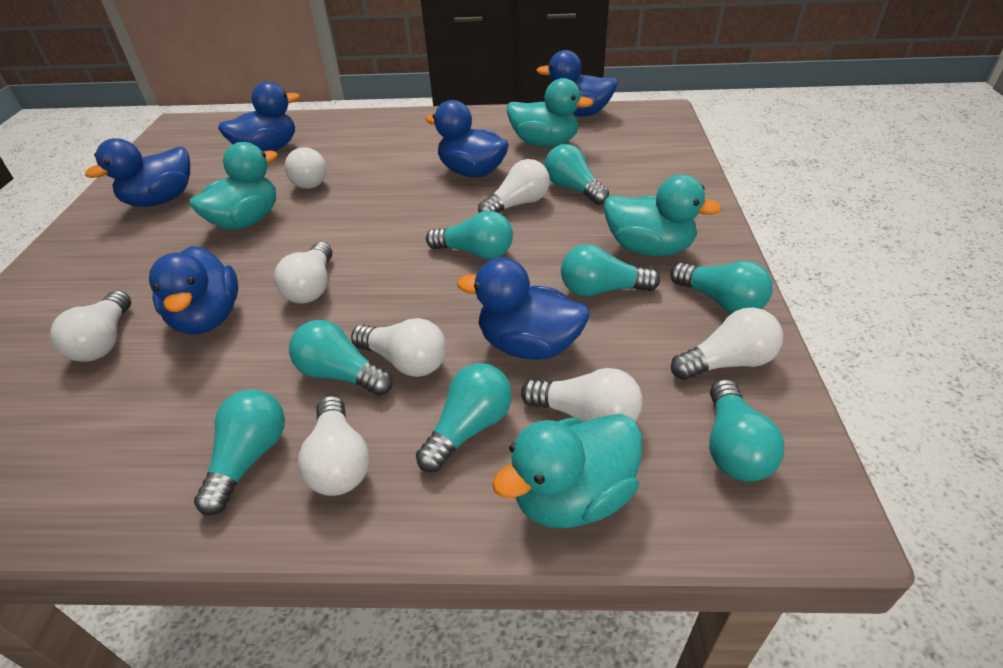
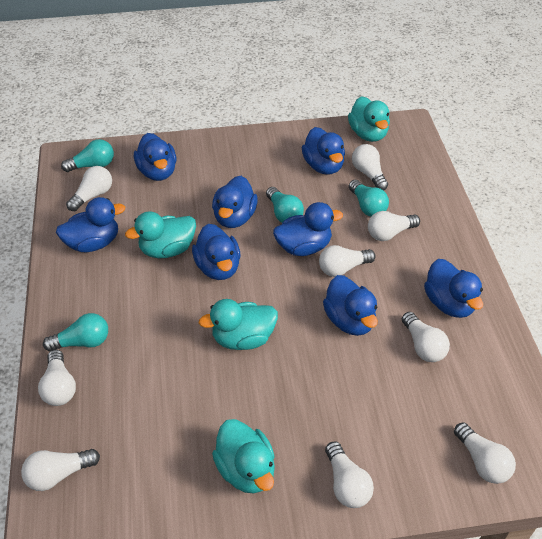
blue duck: 6 -> 8
turquoise light bulb: 8 -> 4
white light bulb: 8 -> 9

